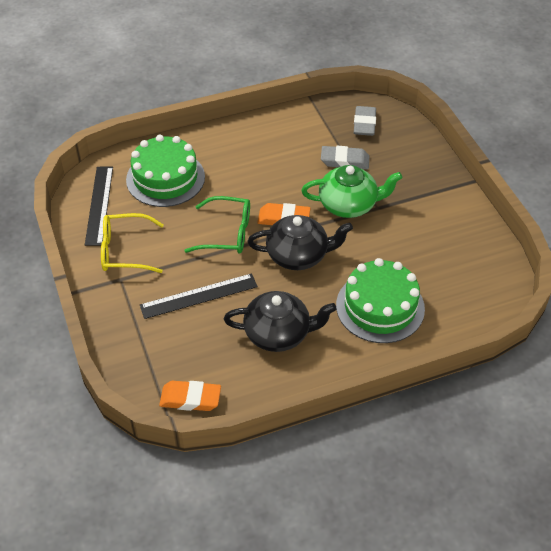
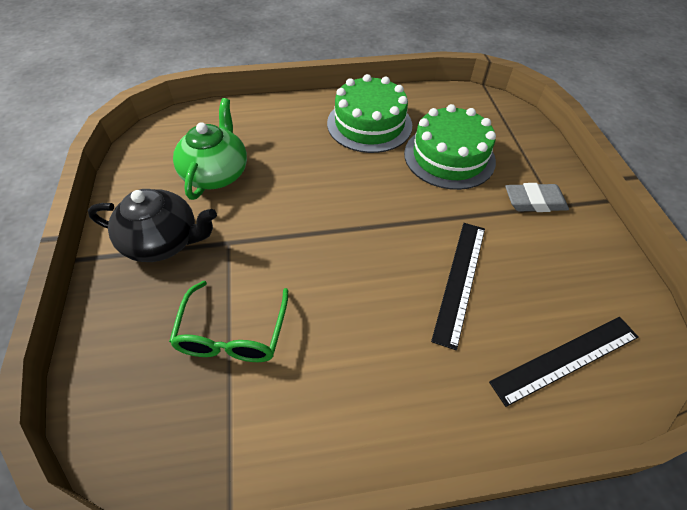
black teapot: 2 -> 1
grey eraser: 2 -> 1
orange eraser: 2 -> 0
yellow glasses: 1 -> 0

